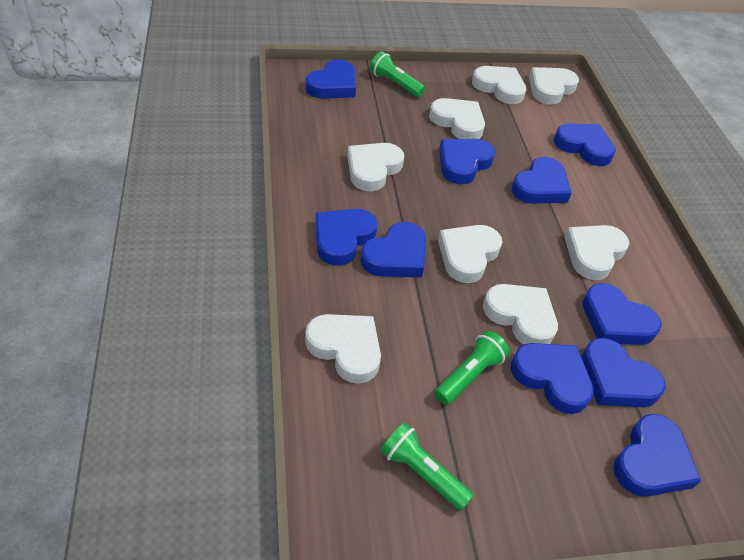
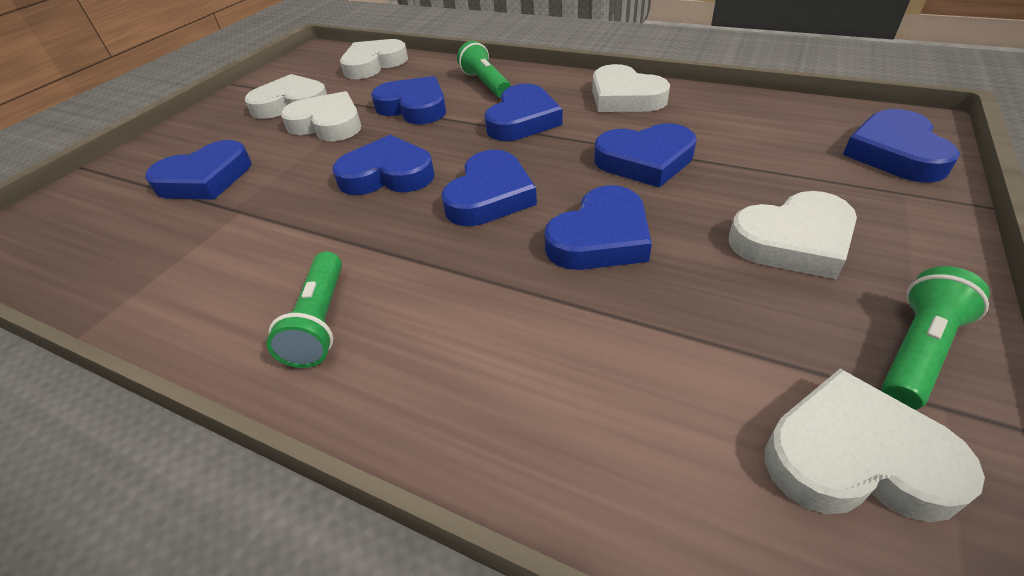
blue heart: 10 -> 8
white heart: 8 -> 6

